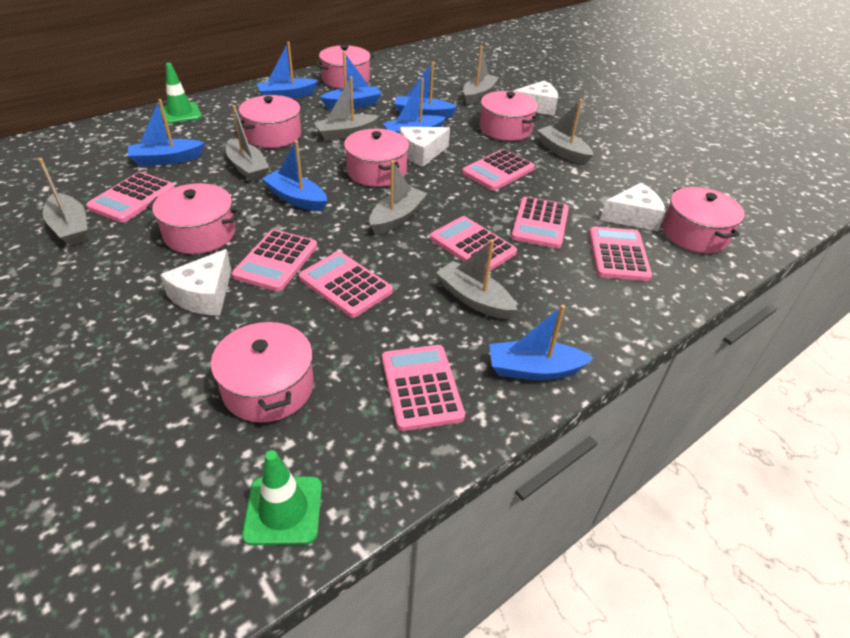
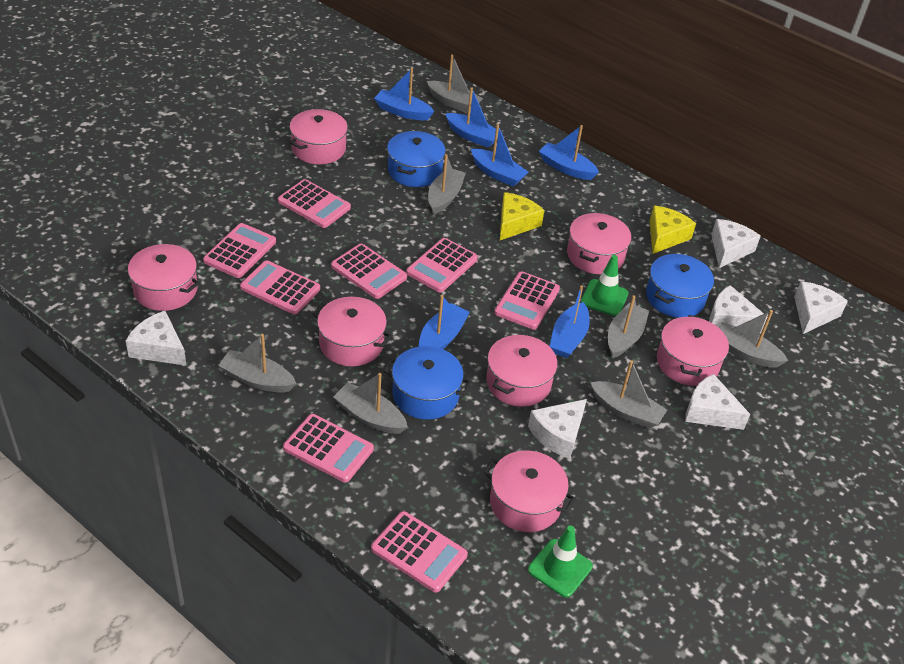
blue boat: 7 -> 6
blue pot: 0 -> 3
white cheese: 4 -> 6
yellow cheese: 0 -> 2

